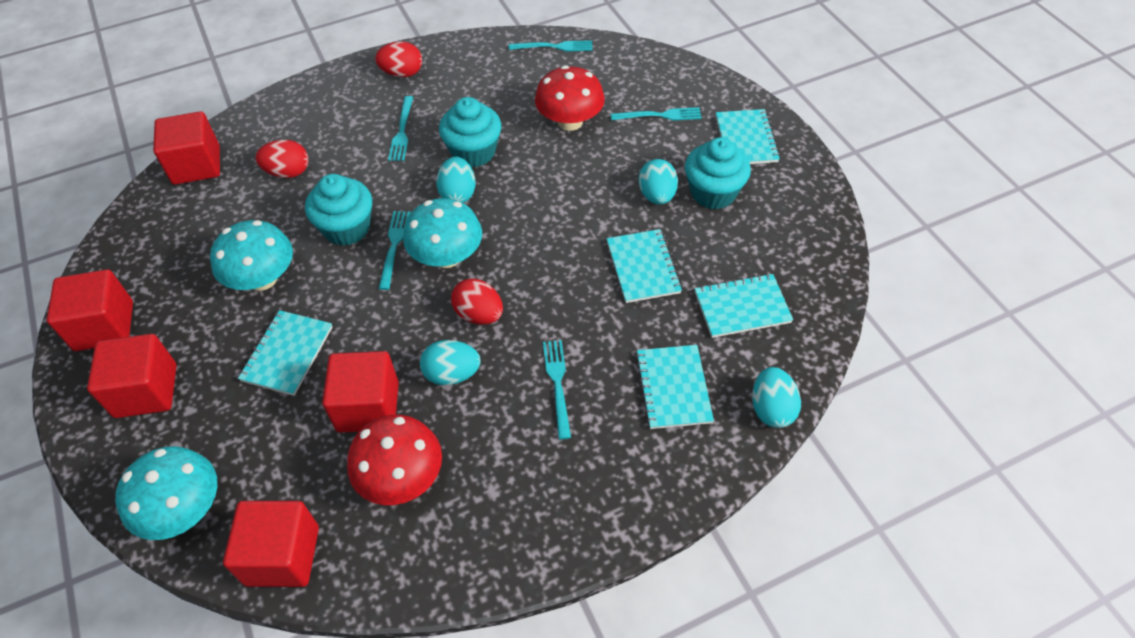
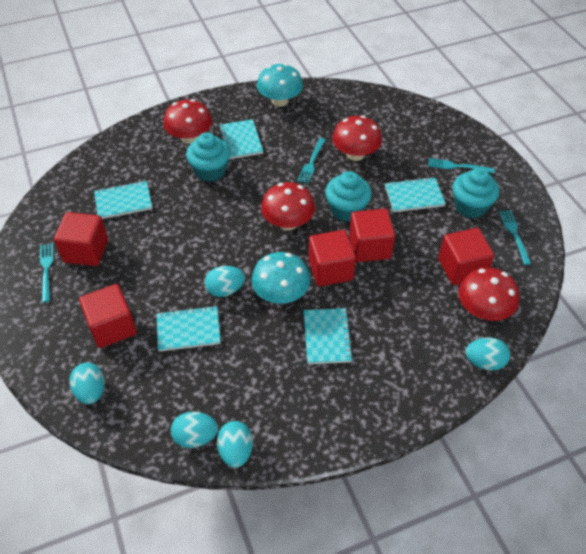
red egg: 3 -> 0
red mushroom: 2 -> 4
turquoise egg: 4 -> 5
turquoise fork: 5 -> 4
turquoise mushroom: 3 -> 2

